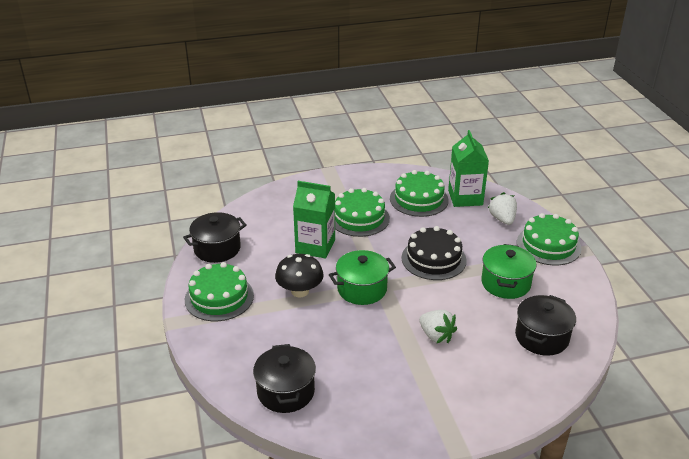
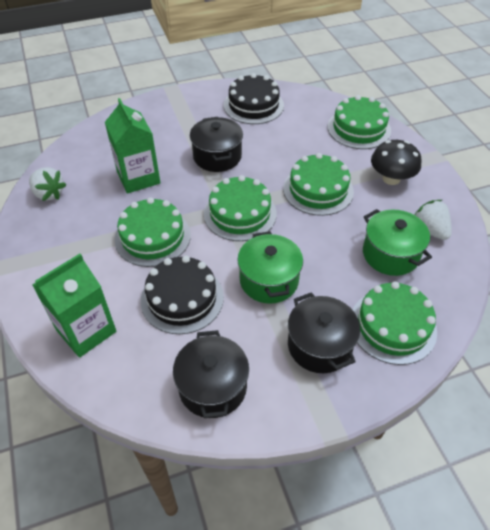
black cake: 1 -> 2
green cake: 4 -> 5

